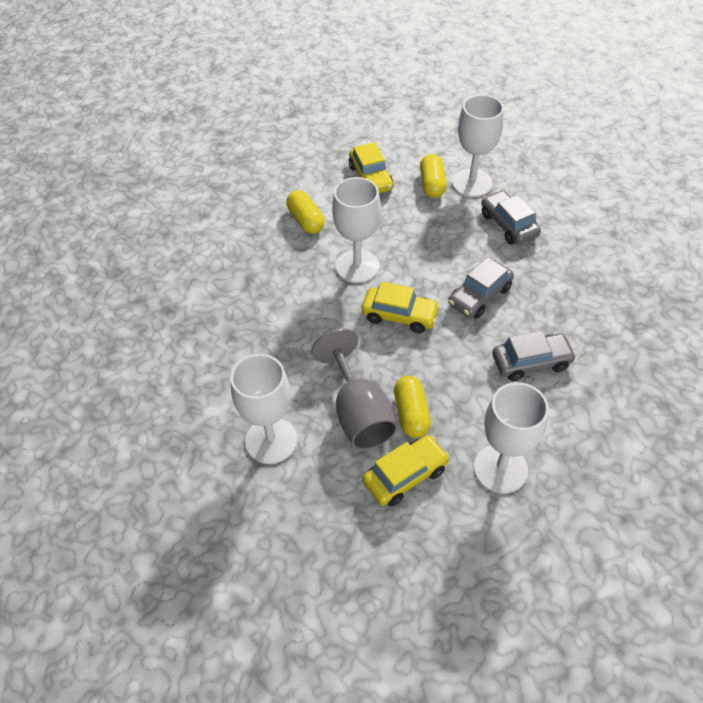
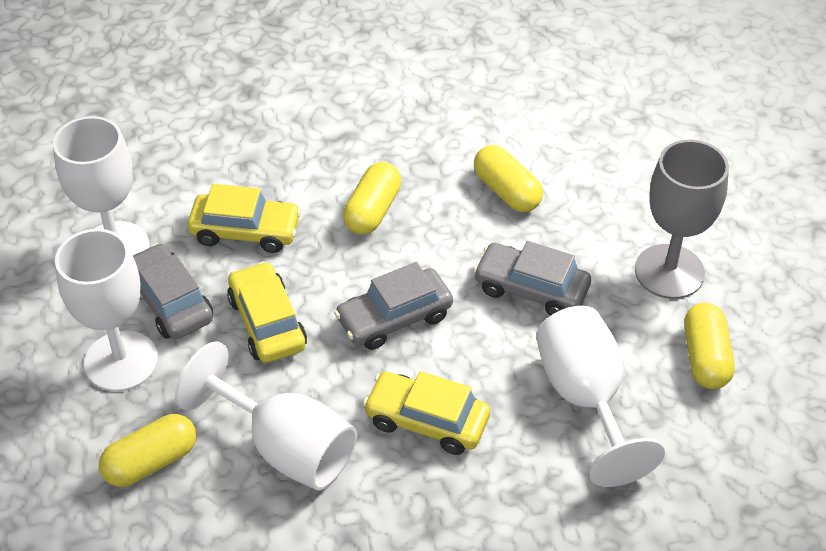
yellow capsule: 3 -> 4

